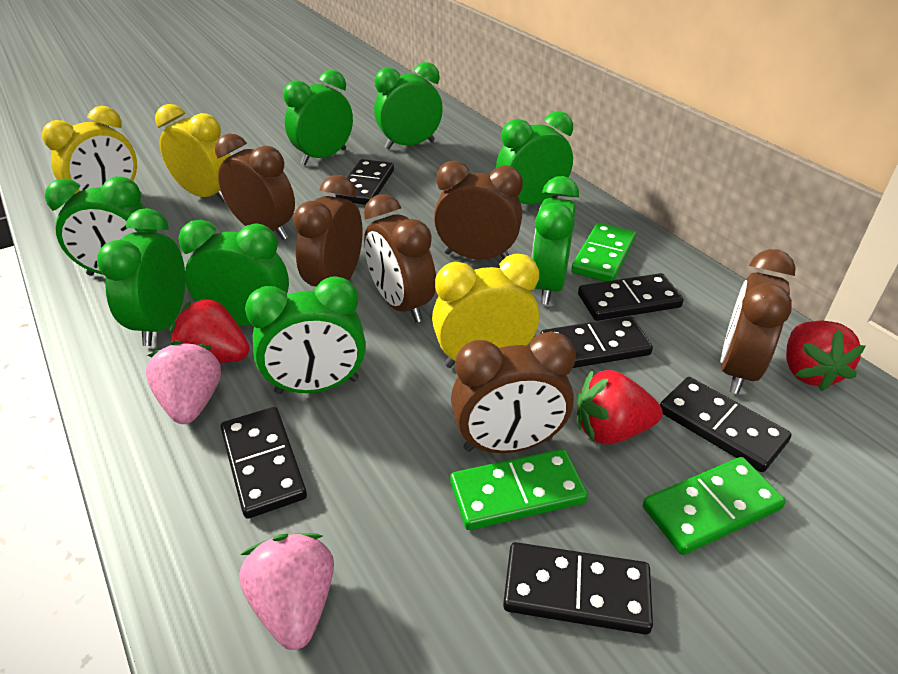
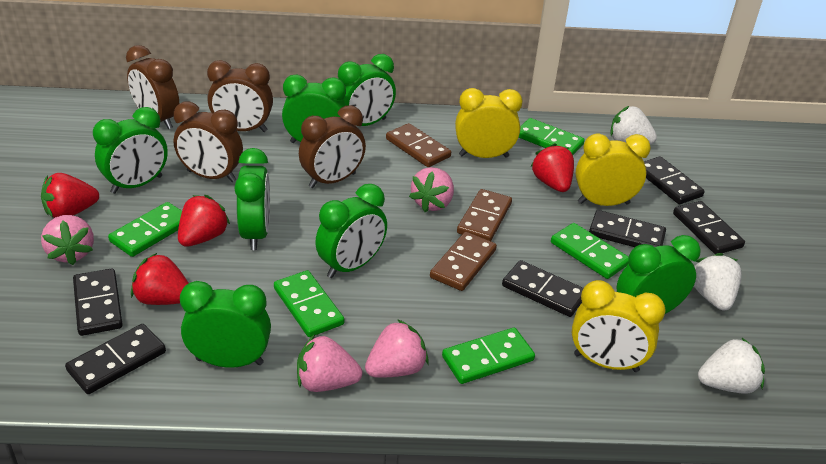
brown clock: 6 -> 4
brown domino: 0 -> 3
green clock: 8 -> 7
green domino: 3 -> 5
pink strawberry: 2 -> 4
red strawberry: 3 -> 4
white strawberry: 0 -> 3

